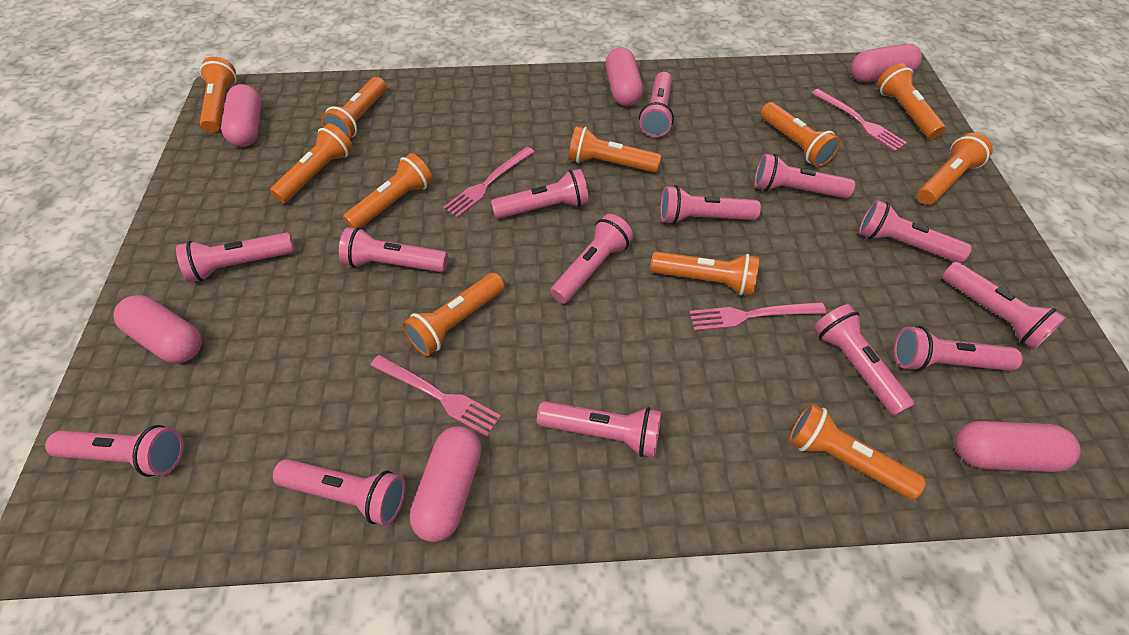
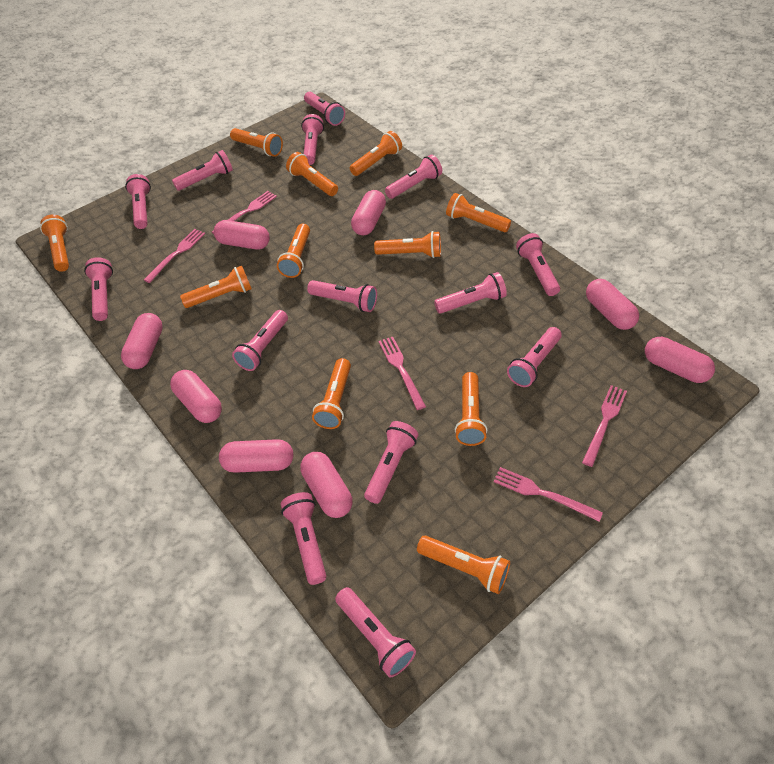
pink capsule: 6 -> 8
pink fork: 4 -> 5

